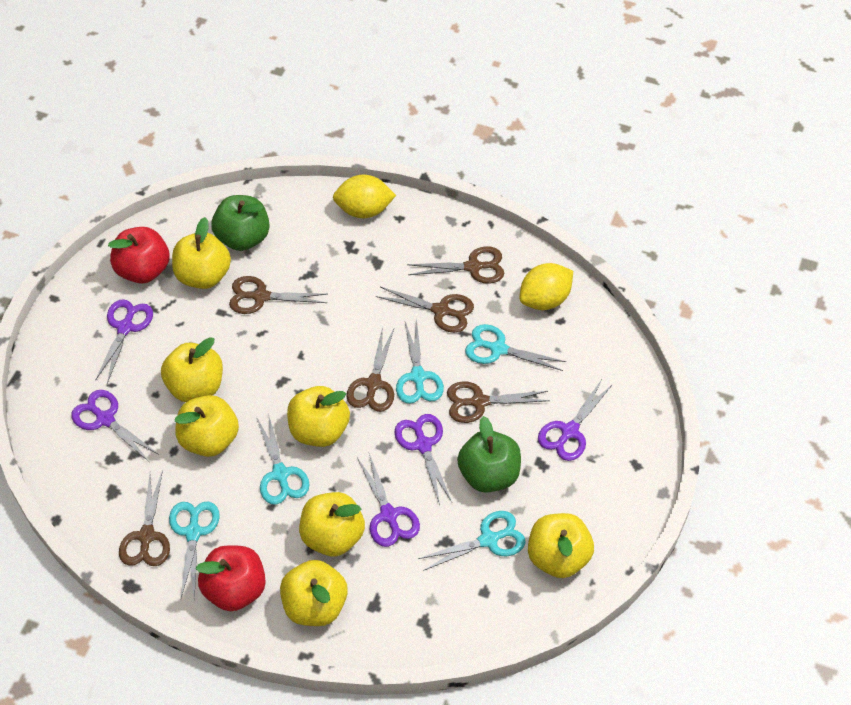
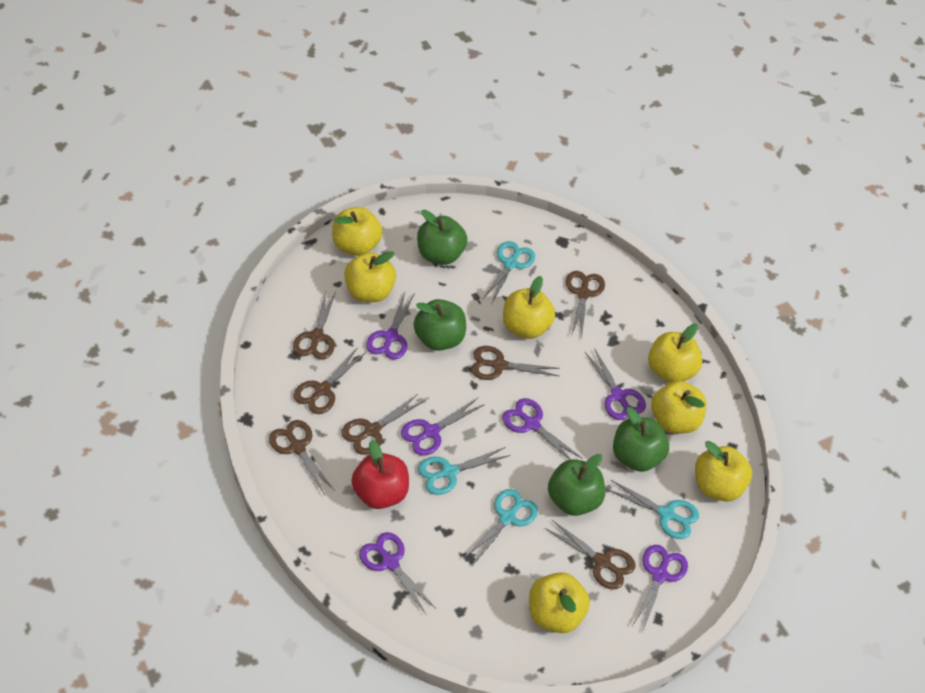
brown scissors: 6 -> 7
green apple: 2 -> 4
purple scissors: 5 -> 6
red apple: 2 -> 1
turquoise scissors: 5 -> 4
yellow lemon: 2 -> 0

